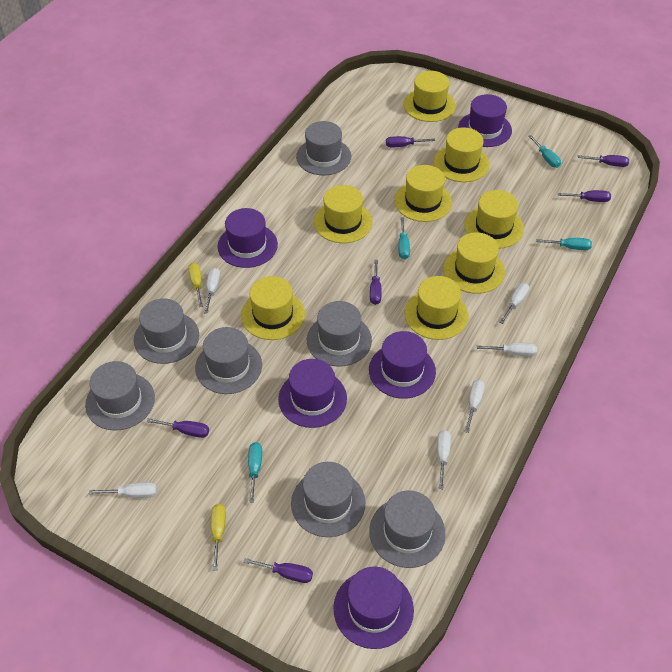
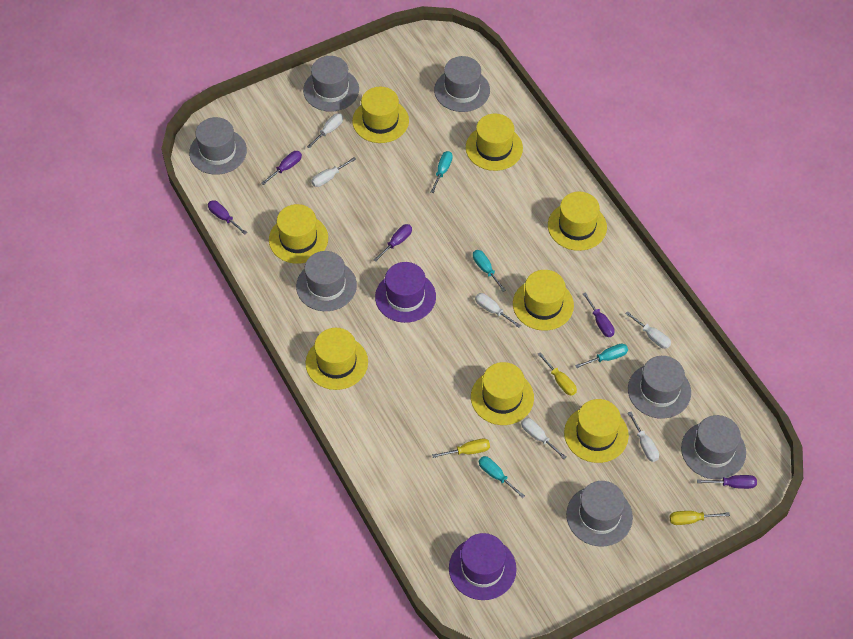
purple hat: 5 -> 2
purple screwdriver: 6 -> 5
yellow screwdriver: 2 -> 3

